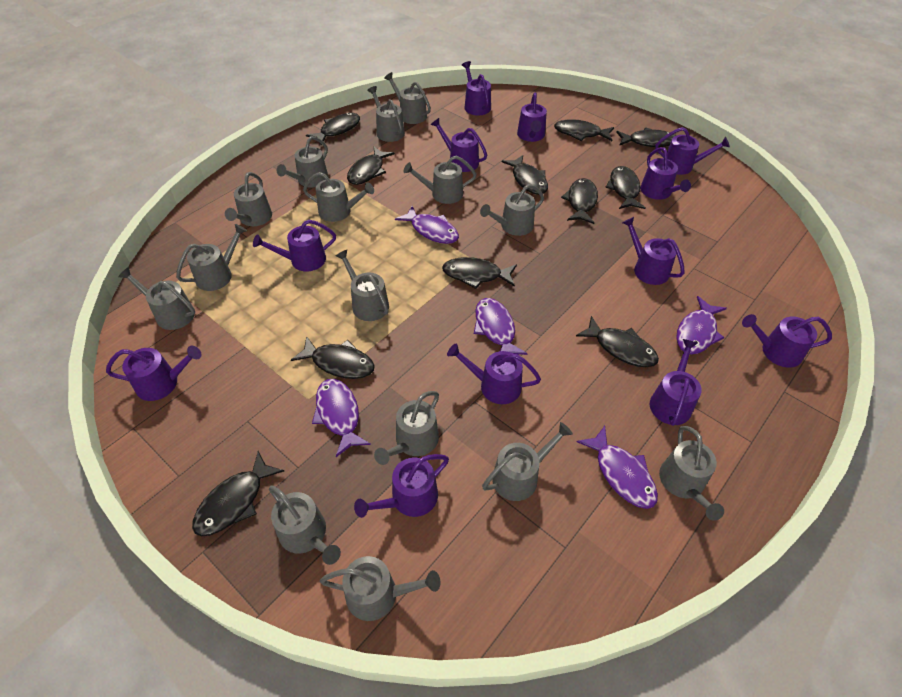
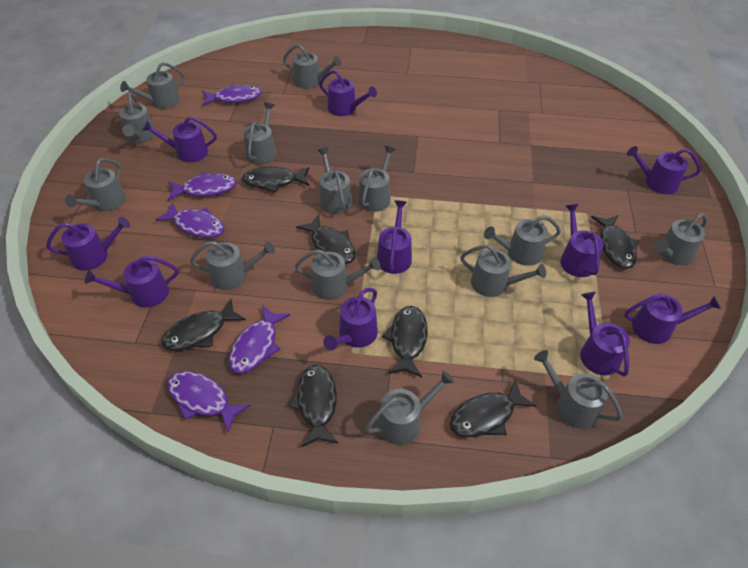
black fish: 11 -> 7
grey watering can: 15 -> 14
purple watering can: 12 -> 10

